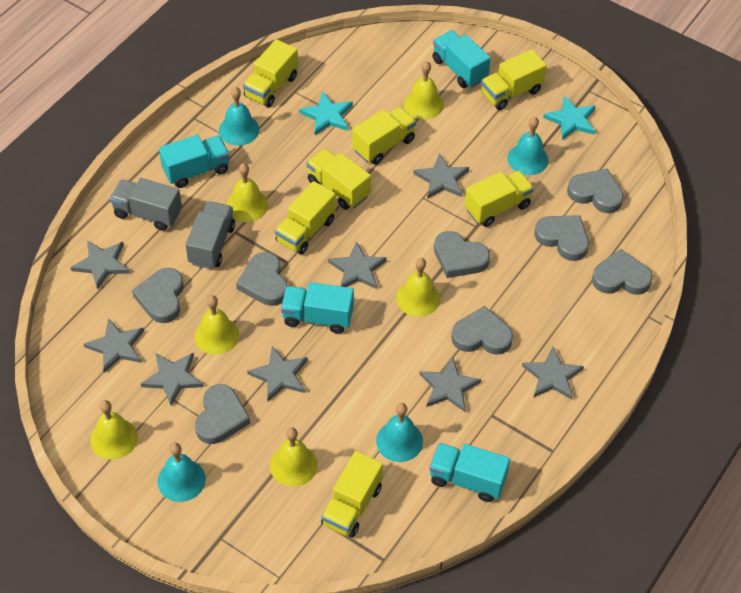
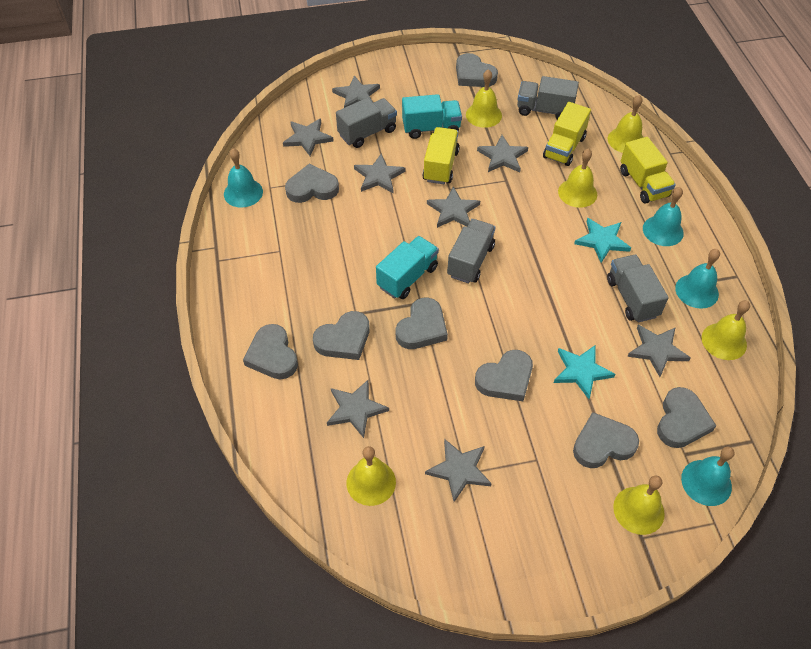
grey truck: 2 -> 4
turquoise truck: 4 -> 2
yellow truck: 7 -> 3

